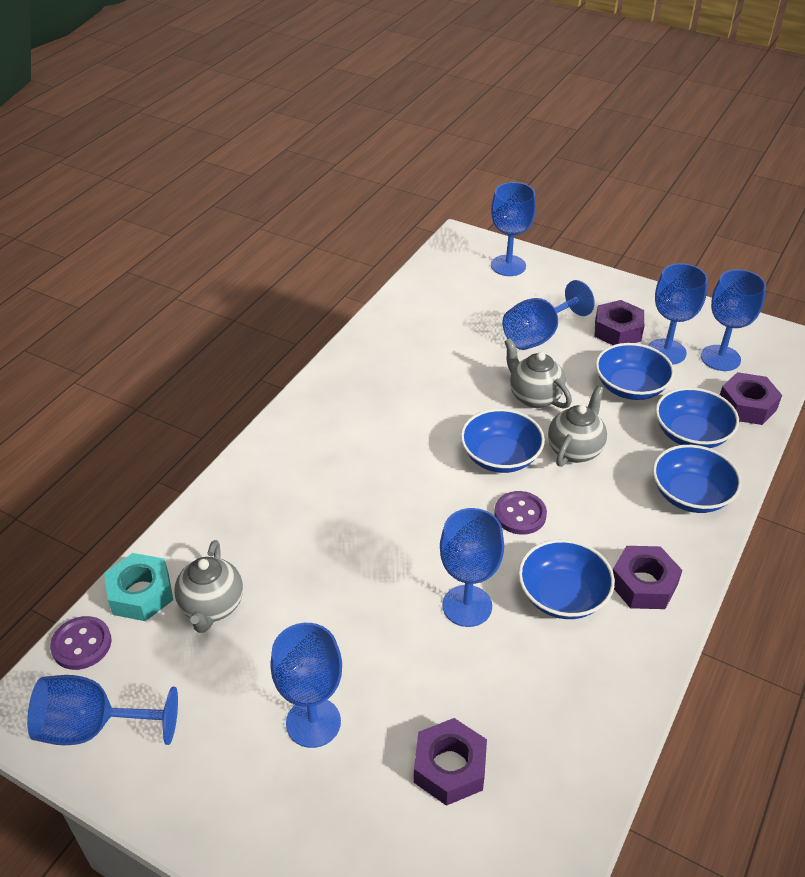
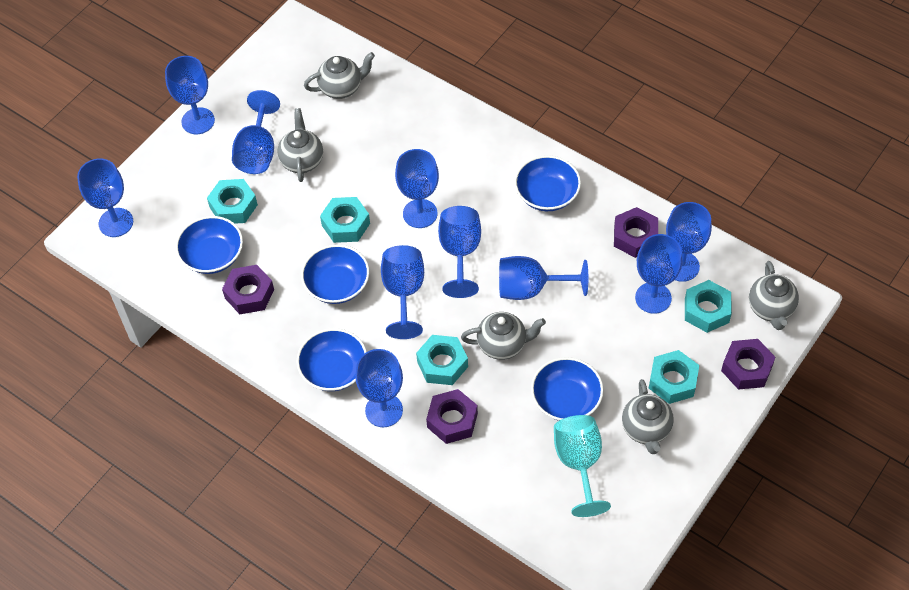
blue goblet: 7 -> 10
grey teapot: 3 -> 5
purple button: 2 -> 0
turquoise goblet: 0 -> 1
turquoise nut: 1 -> 5

